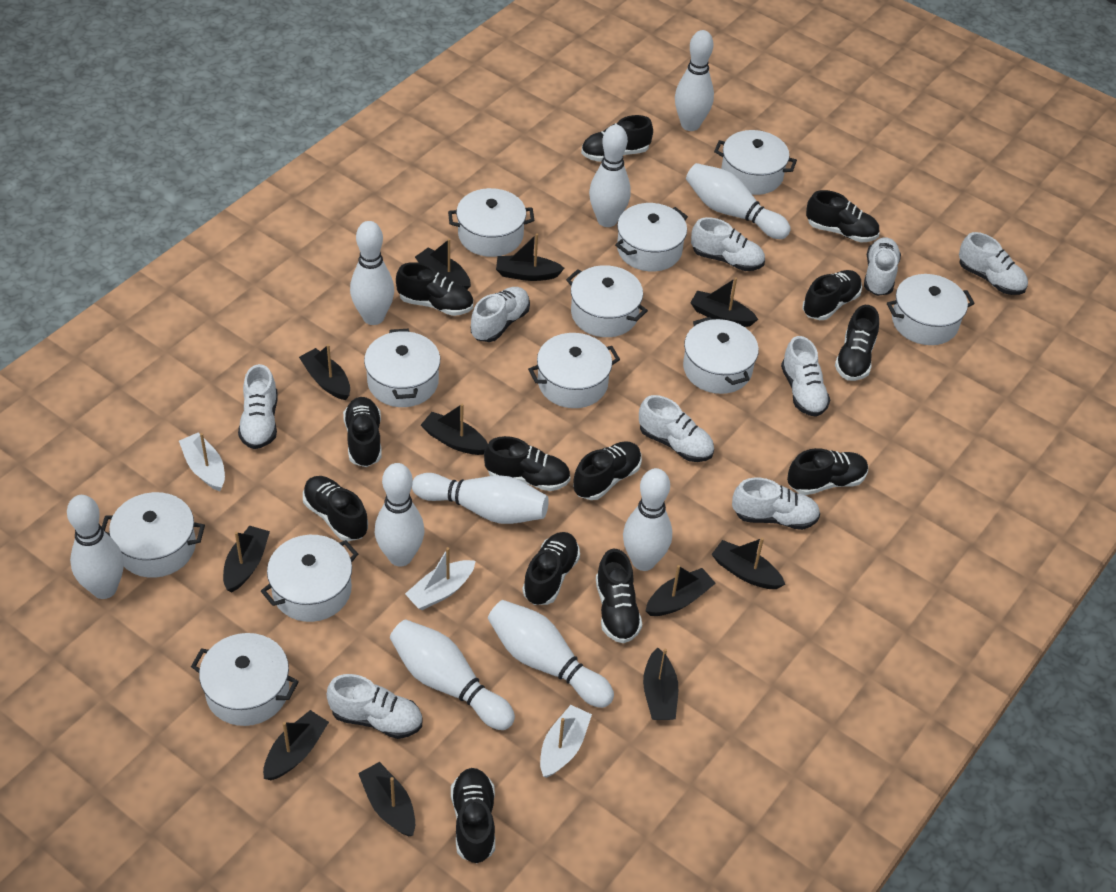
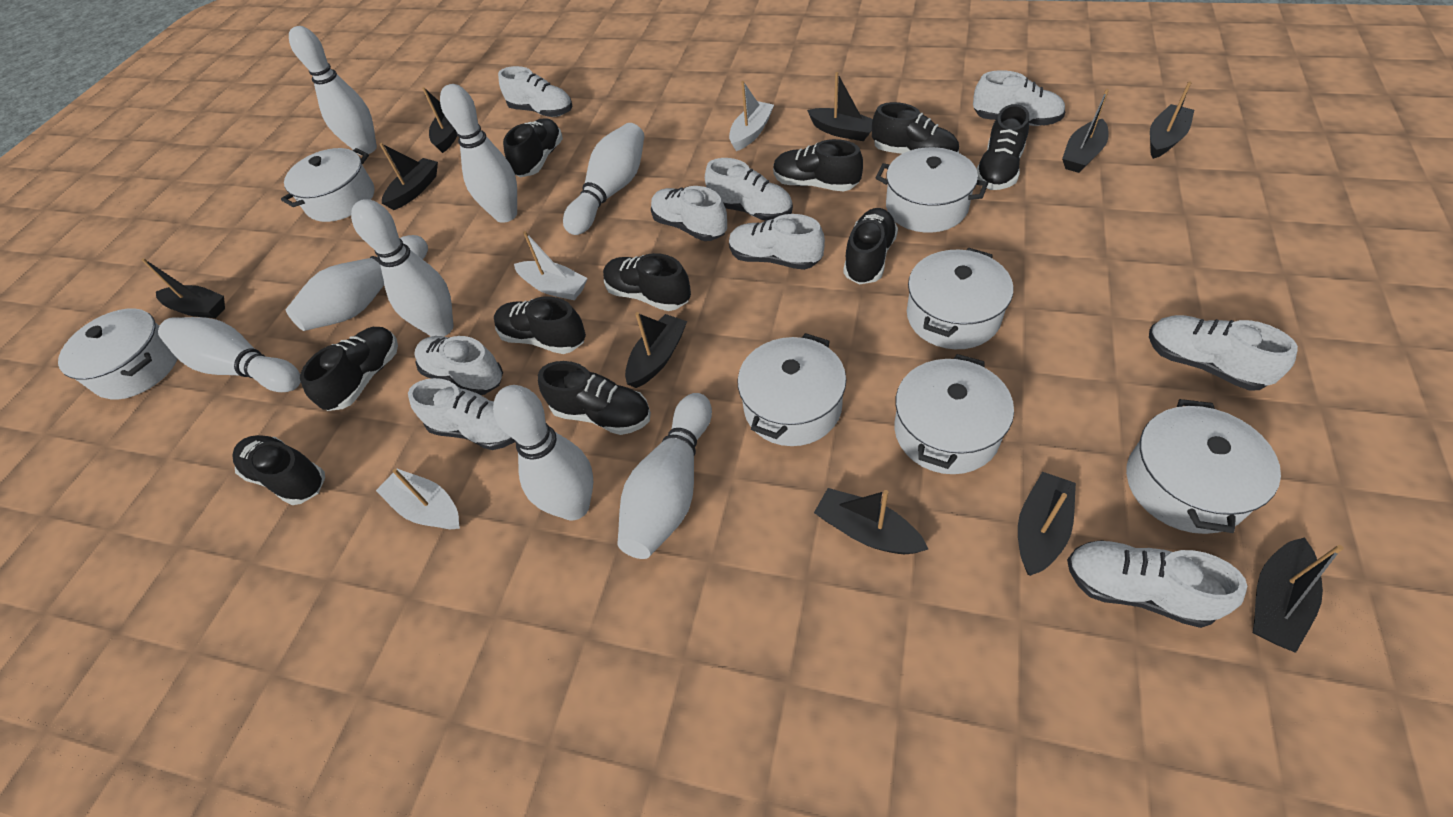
black boat: 11 -> 10
black shoe: 13 -> 10
white bowling pin: 10 -> 8
white pot: 11 -> 7

